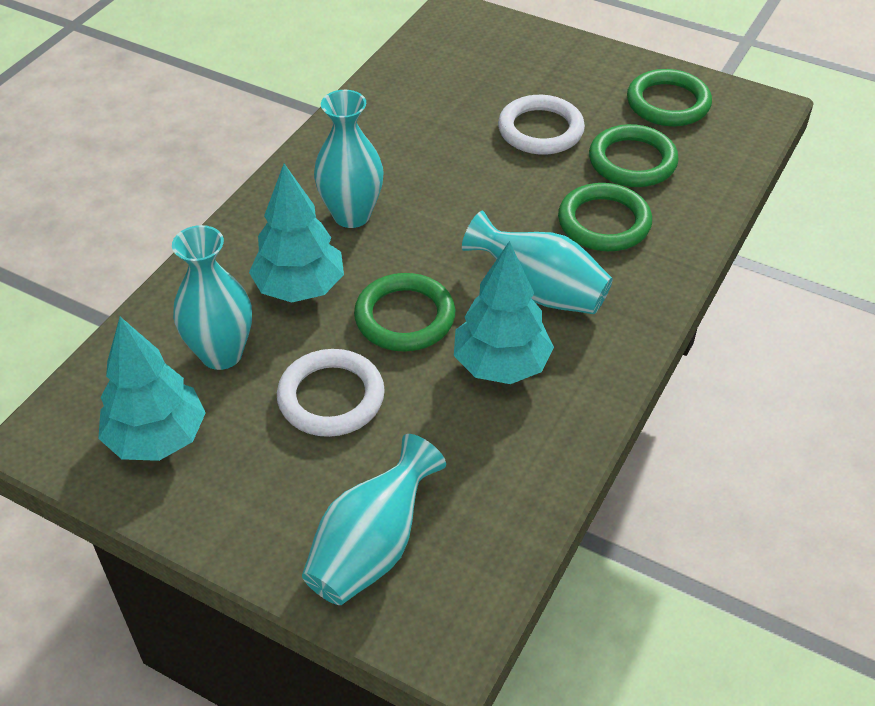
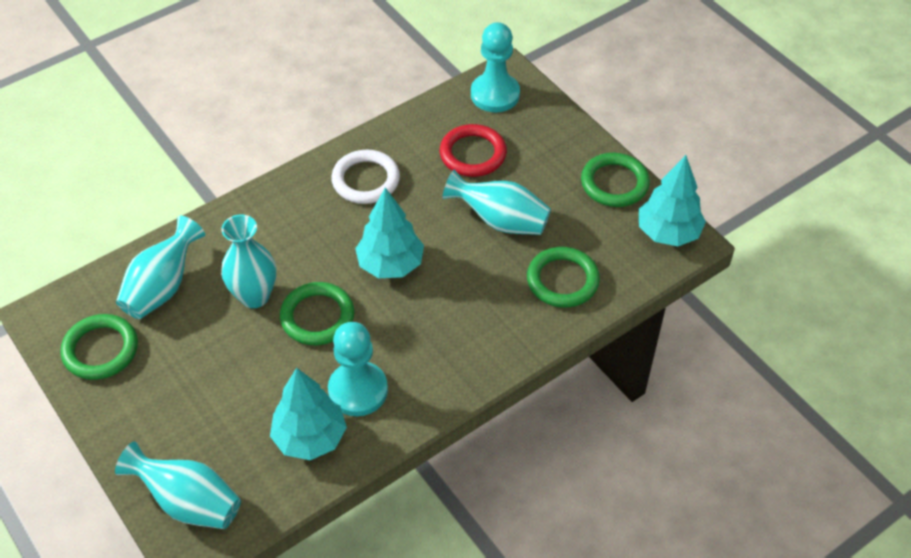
red ring: 0 -> 1
turquoise pawn: 0 -> 2
white ring: 2 -> 1

